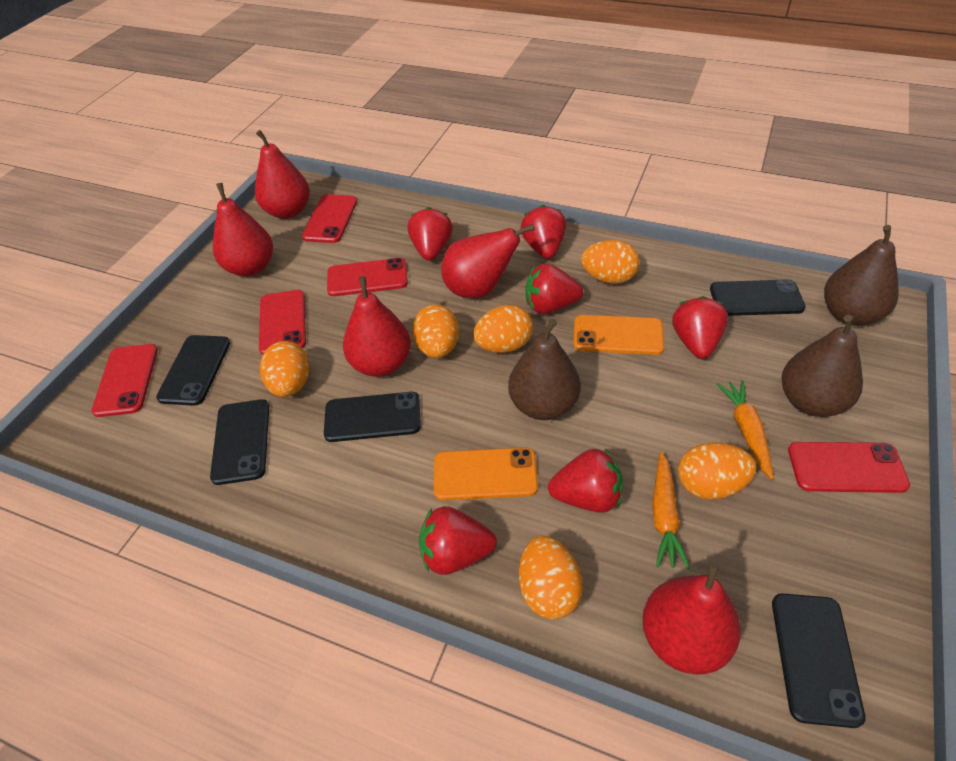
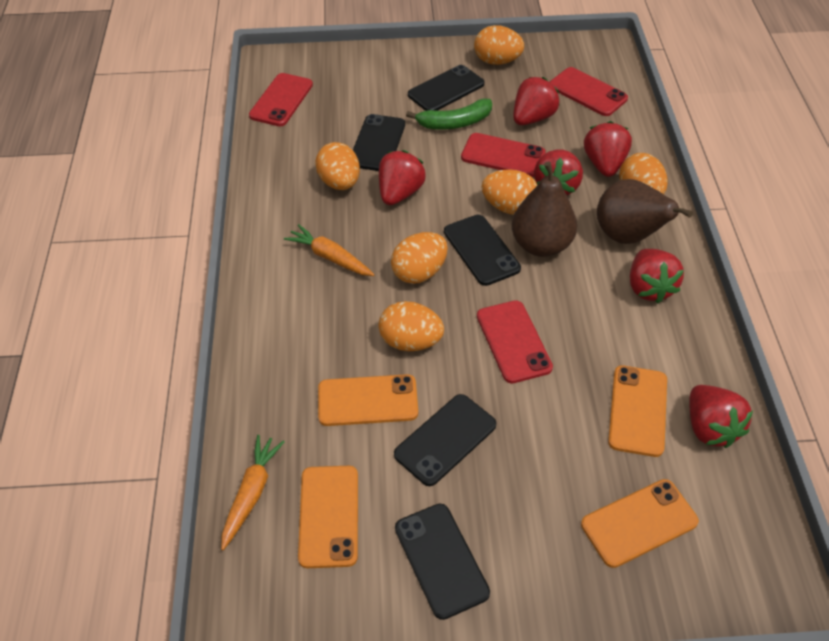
brown pear: 3 -> 2
green banana: 0 -> 1
orange phone: 2 -> 4
red pear: 5 -> 0
red phone: 5 -> 4

